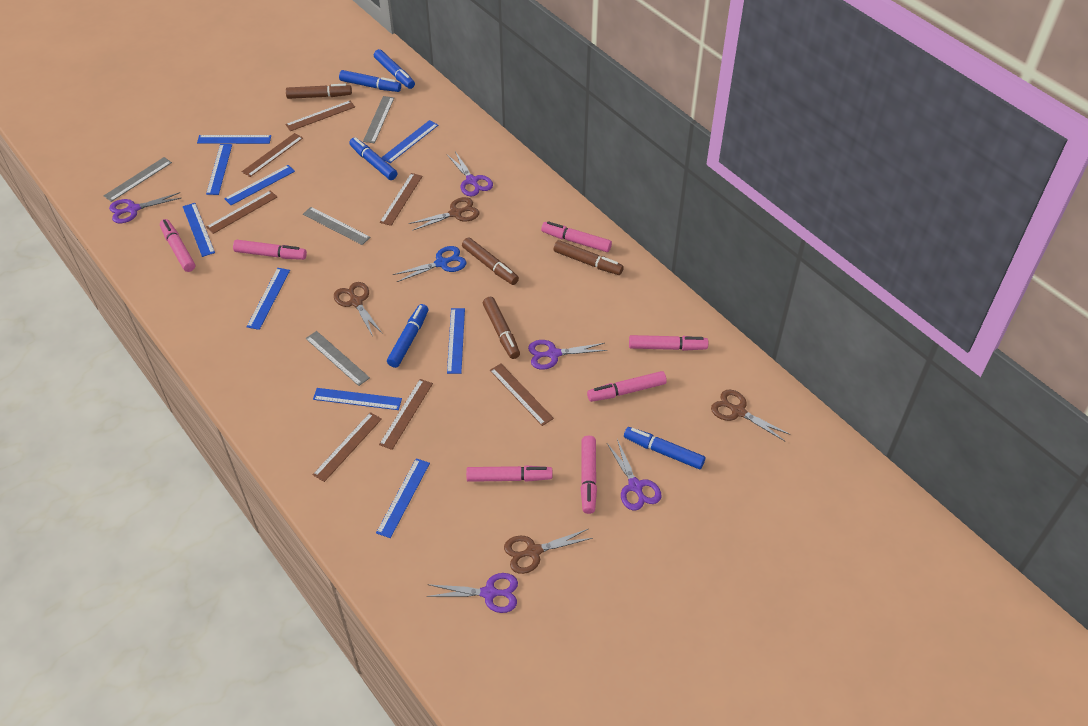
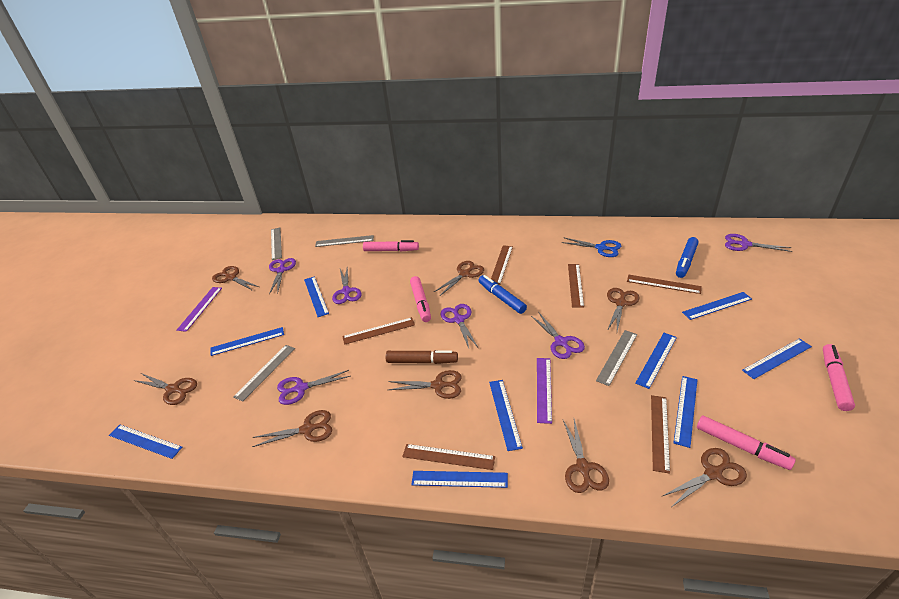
blue marker: 5 -> 2
brown marker: 4 -> 1
brown ruler: 7 -> 6
brown scissors: 4 -> 8
pink marker: 7 -> 4
purple ruler: 0 -> 2
purple scissors: 5 -> 6

